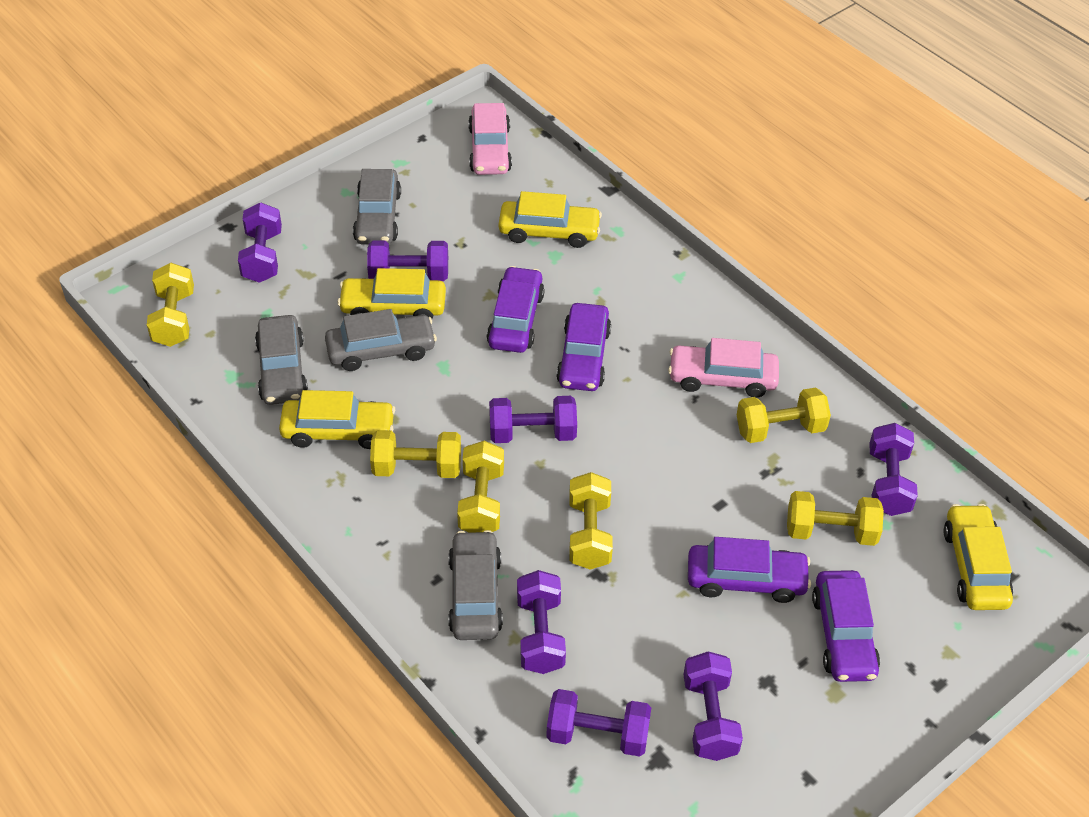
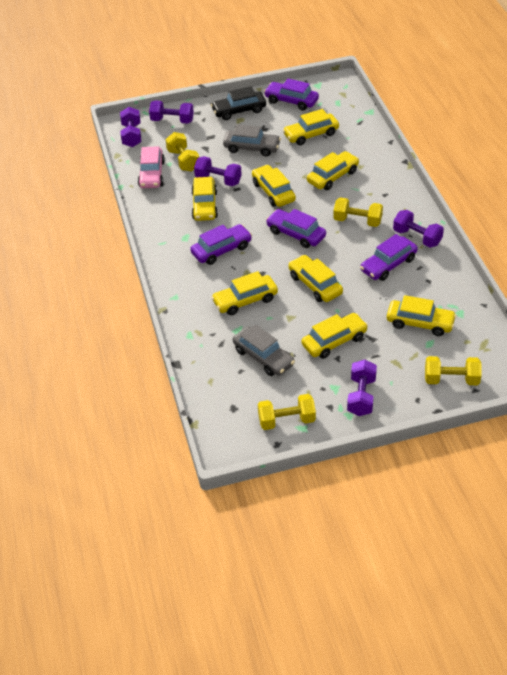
black car: 0 -> 1
grey car: 4 -> 2
pink car: 2 -> 1
purple dumbbell: 7 -> 5
yellow car: 4 -> 8
yellow dumbbell: 6 -> 4

